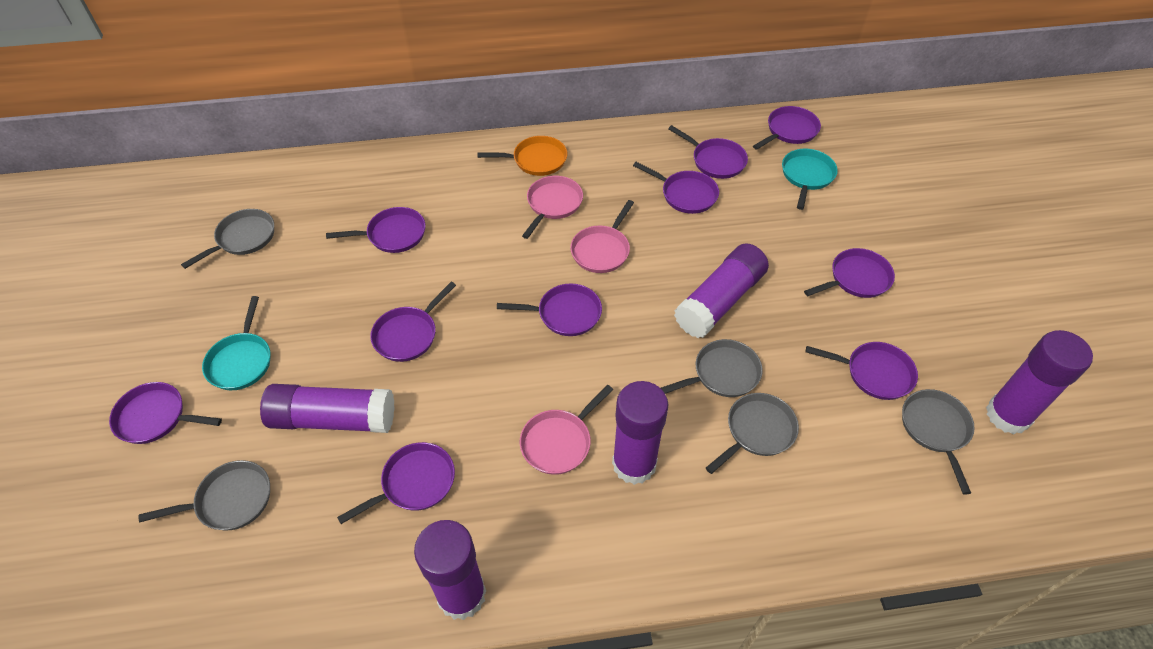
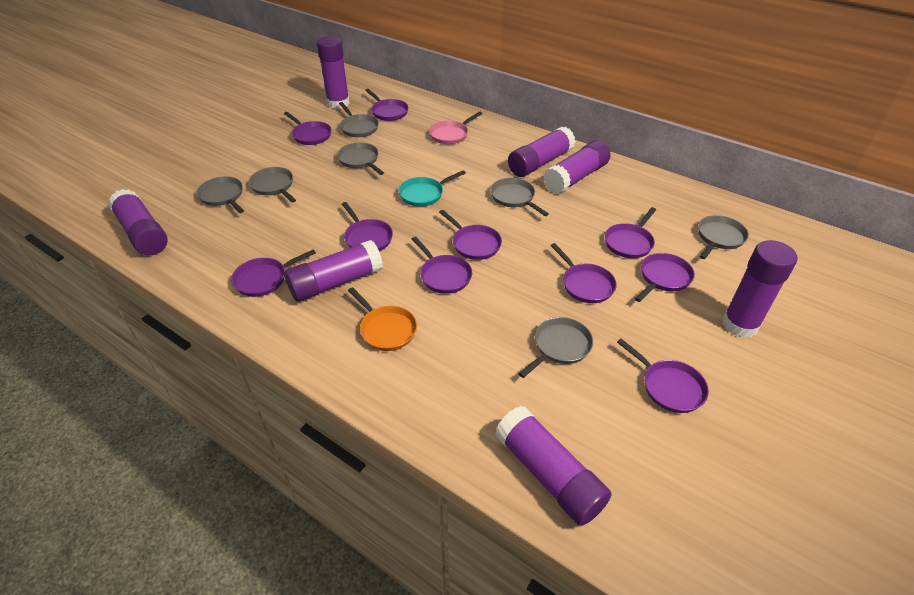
grey pan: 5 -> 7
pink pan: 3 -> 1
purple glue stick: 5 -> 7
turquoise pan: 2 -> 1

